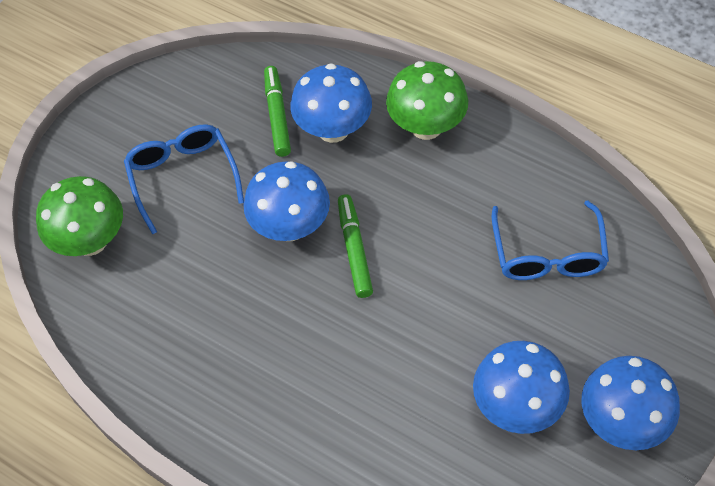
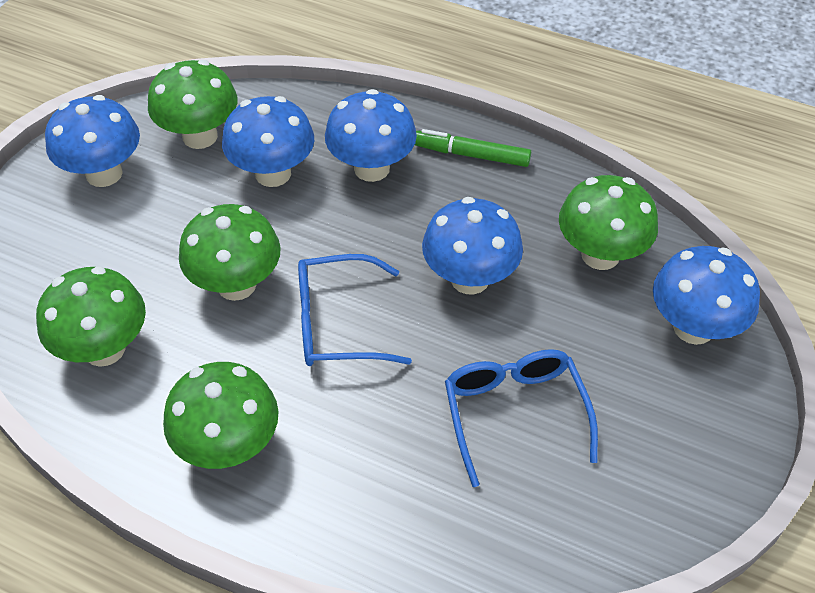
blue mushroom: 4 -> 5
green marker: 2 -> 1
green mushroom: 2 -> 5

